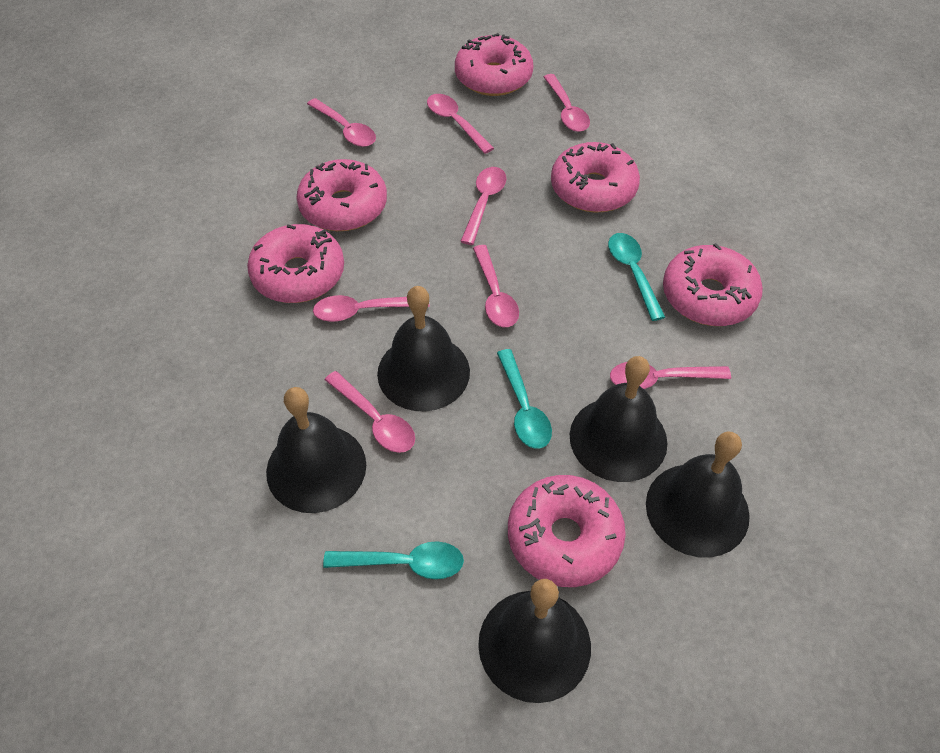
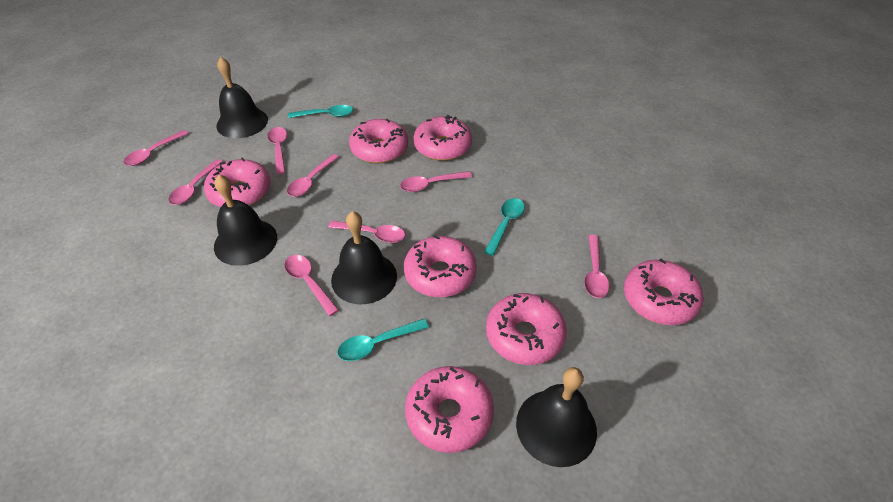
black bell: 5 -> 4
pink donut: 6 -> 7

